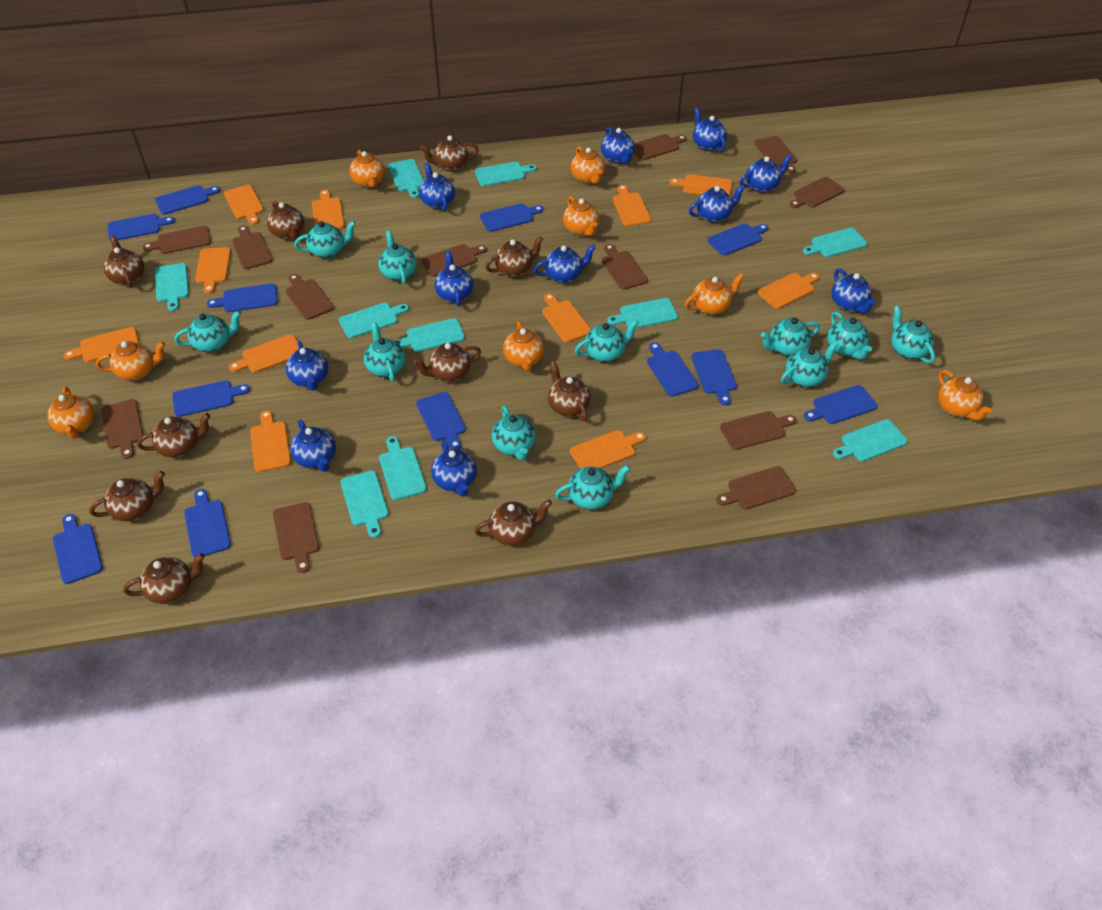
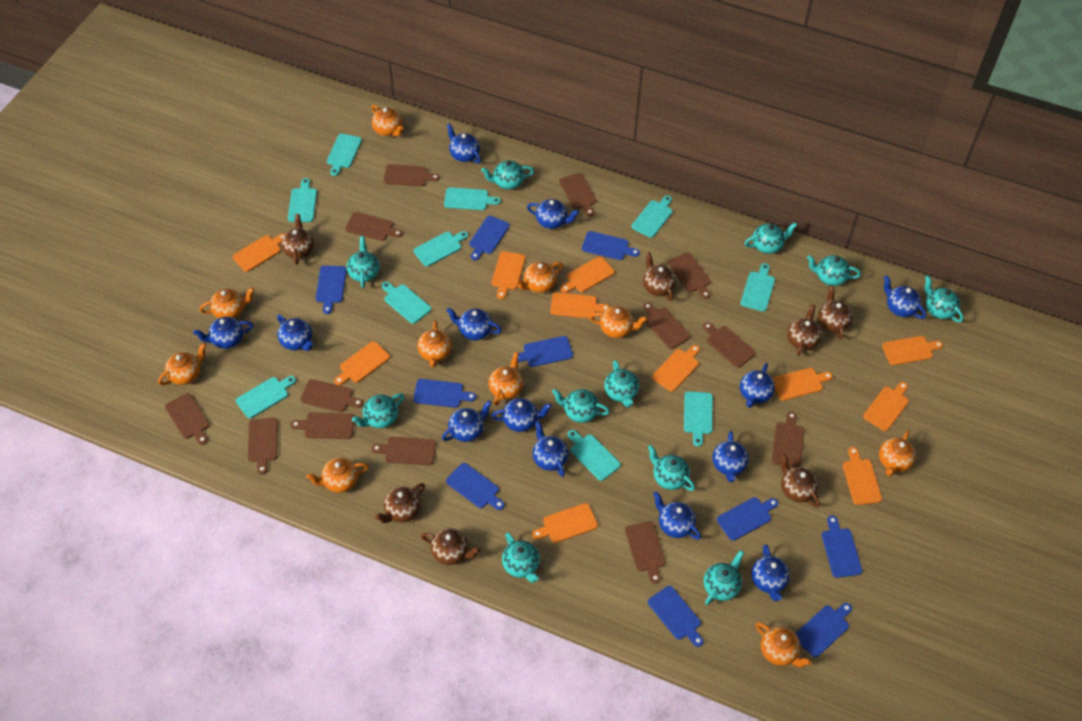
blue cutting board: 12 -> 10
blue teapot: 11 -> 13
brown cutting board: 12 -> 13
brown teapot: 10 -> 7
orange teapot: 8 -> 10

